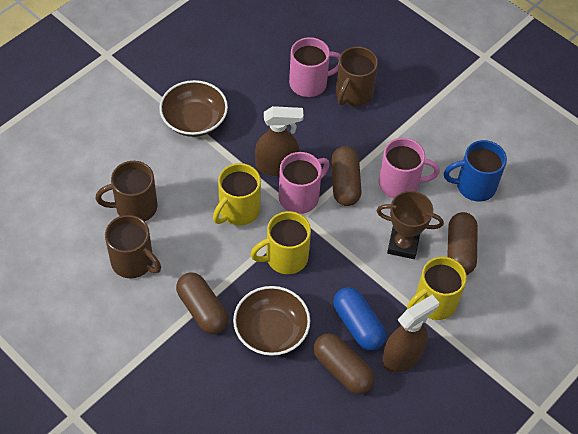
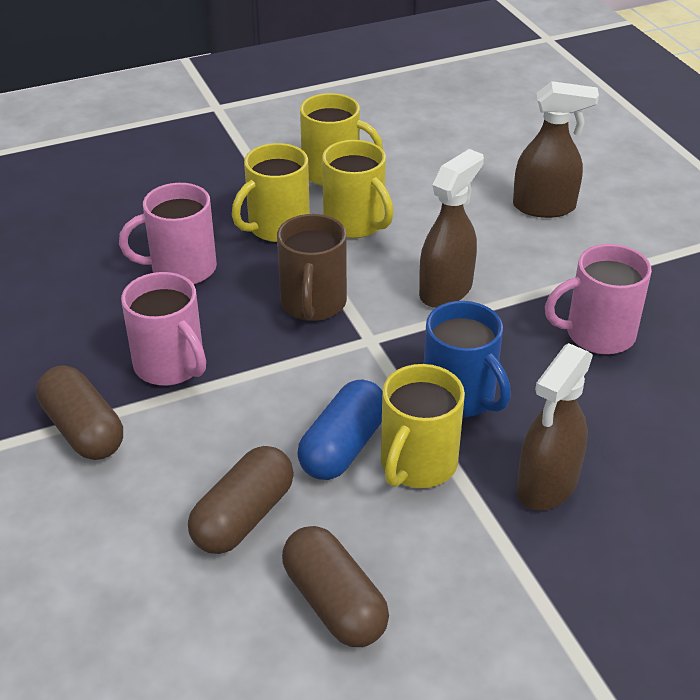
brown bowl: 2 -> 0
brown capsule: 4 -> 3
brown mug: 3 -> 1
brown spray bottle: 2 -> 3
brown trophy: 1 -> 0
yellow mug: 3 -> 4

